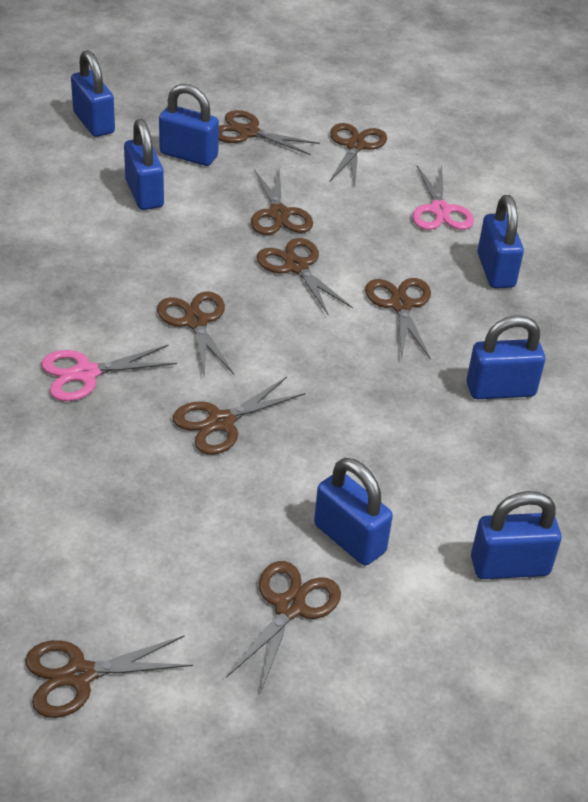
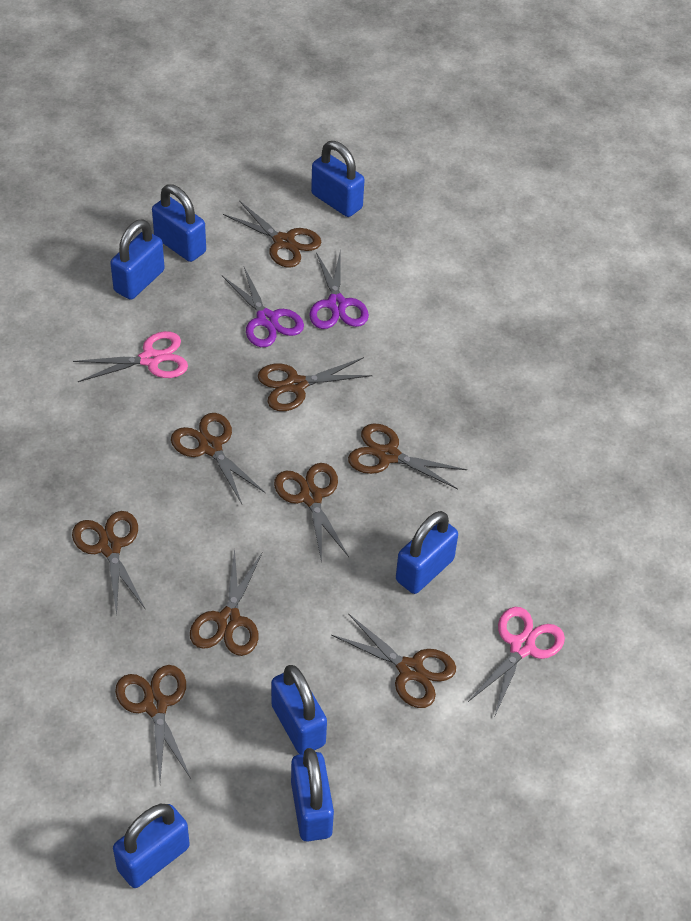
purple scissors: 0 -> 2

